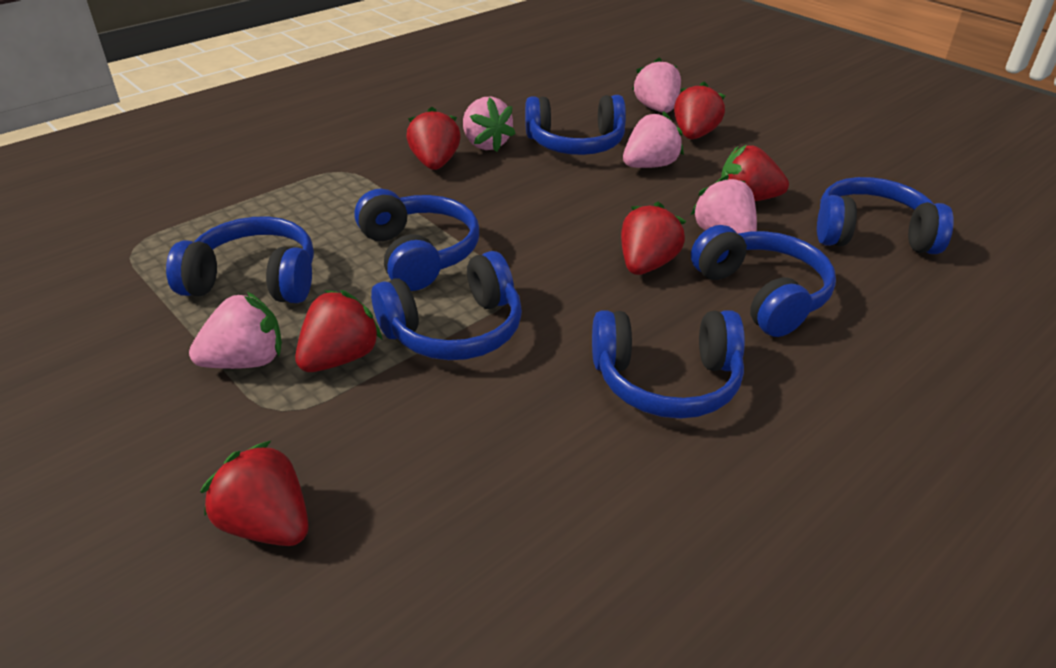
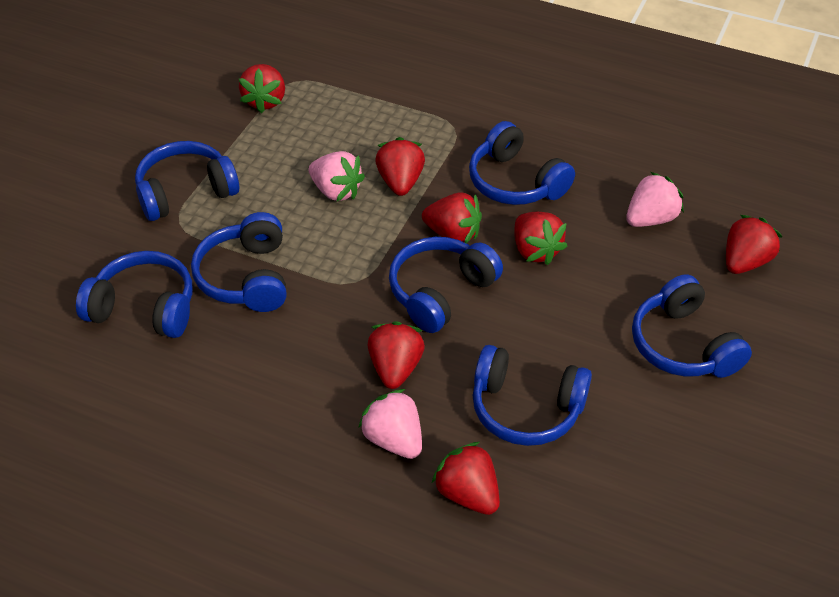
pink strawberry: 5 -> 3
red strawberry: 6 -> 7

